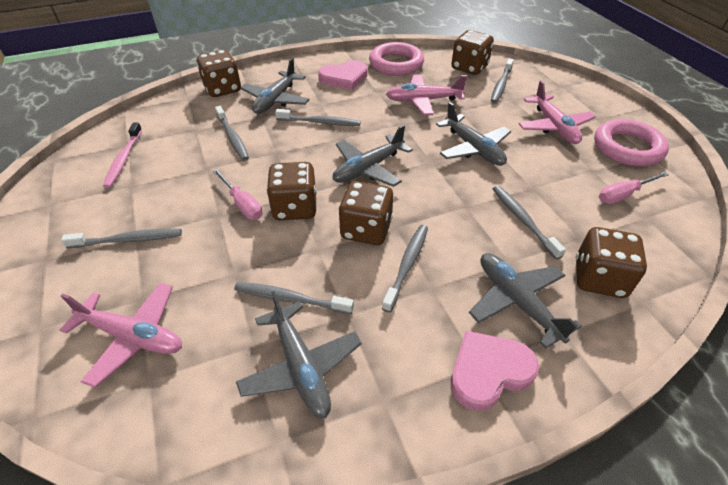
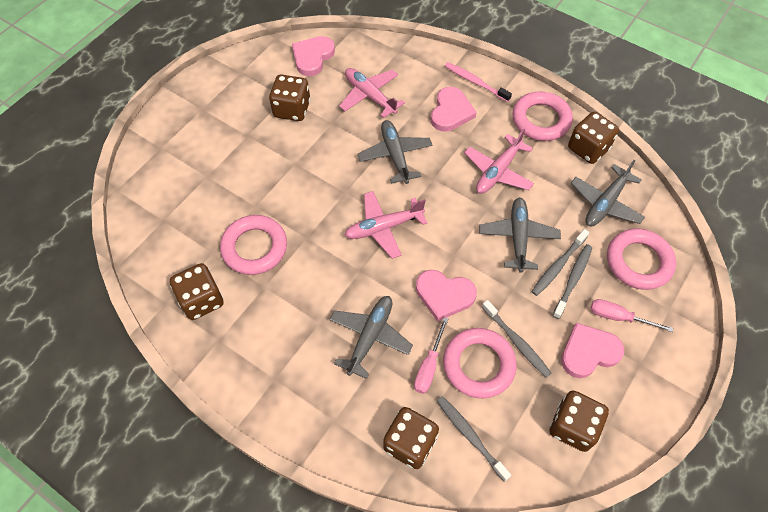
grey plane: 5 -> 4
grey toothbrush: 7 -> 4
pink heart: 2 -> 4
pink ring: 2 -> 4

